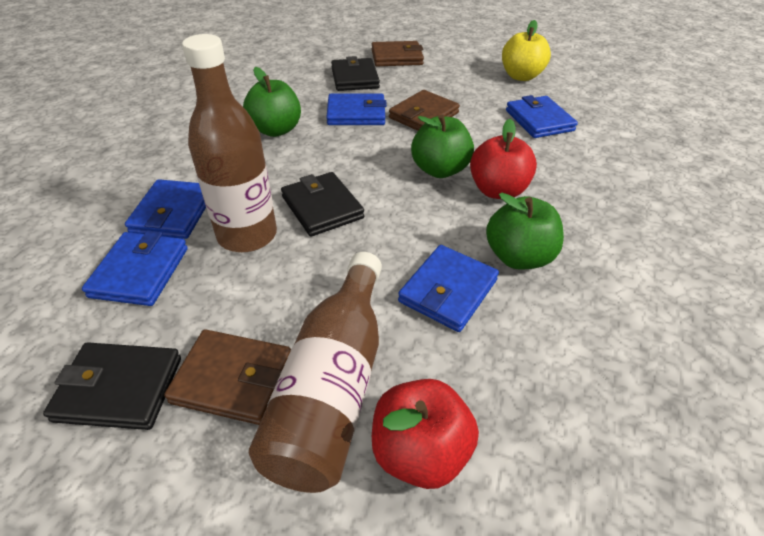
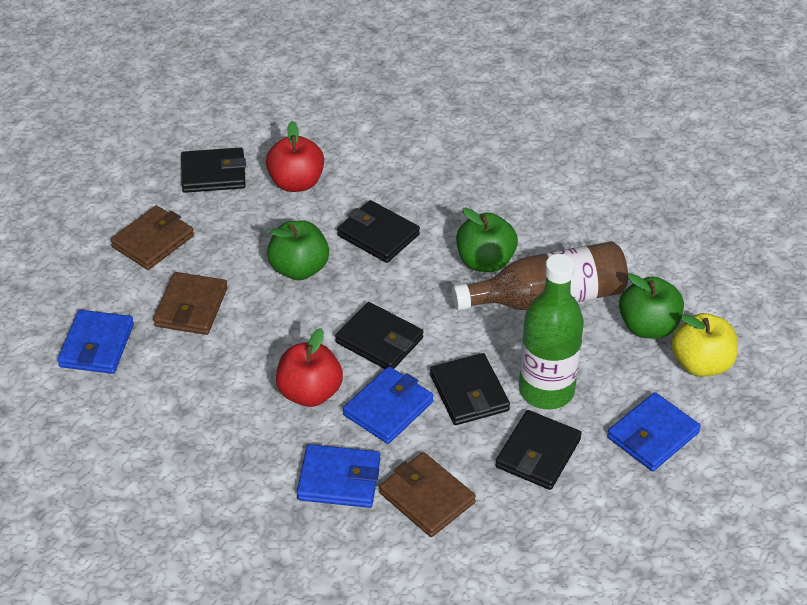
black wallet: 3 -> 5
blue wallet: 5 -> 4
brown bottle: 2 -> 1
green bottle: 0 -> 1

